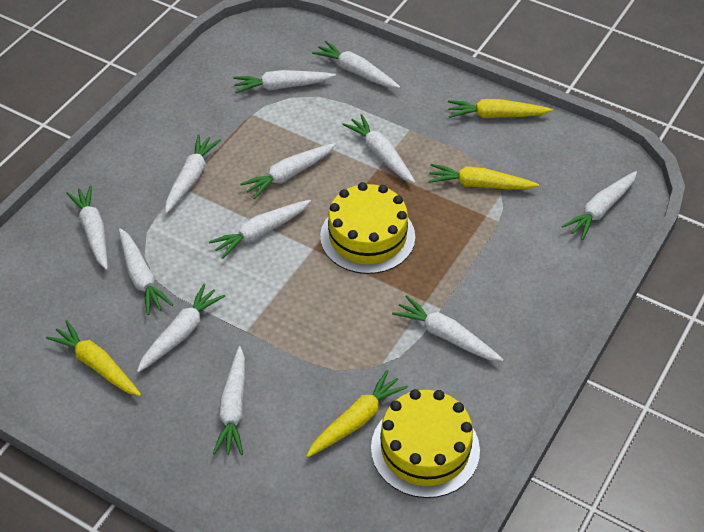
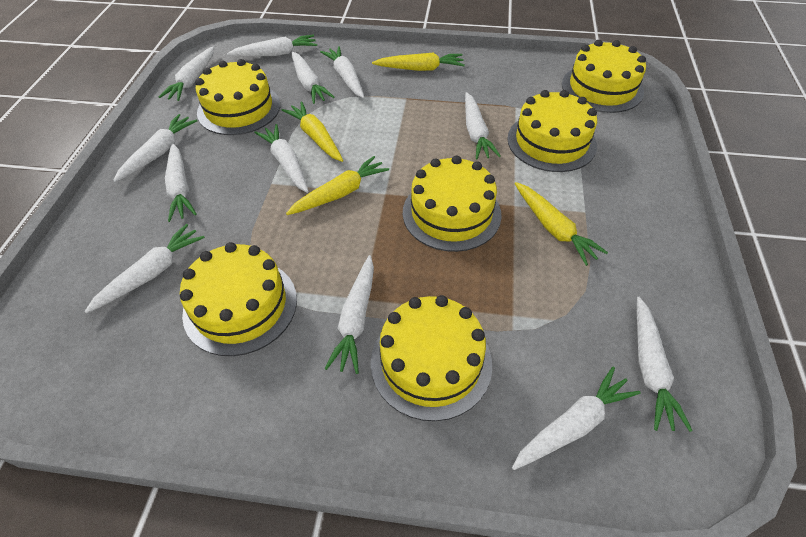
yellow cake: 2 -> 6

